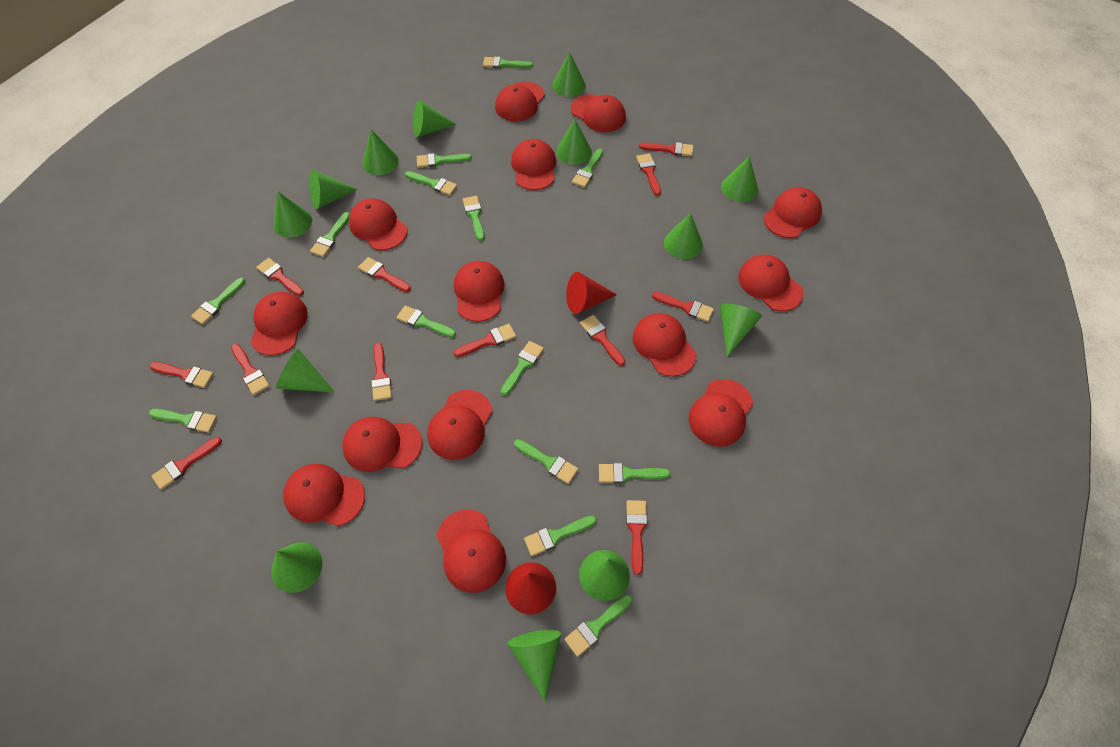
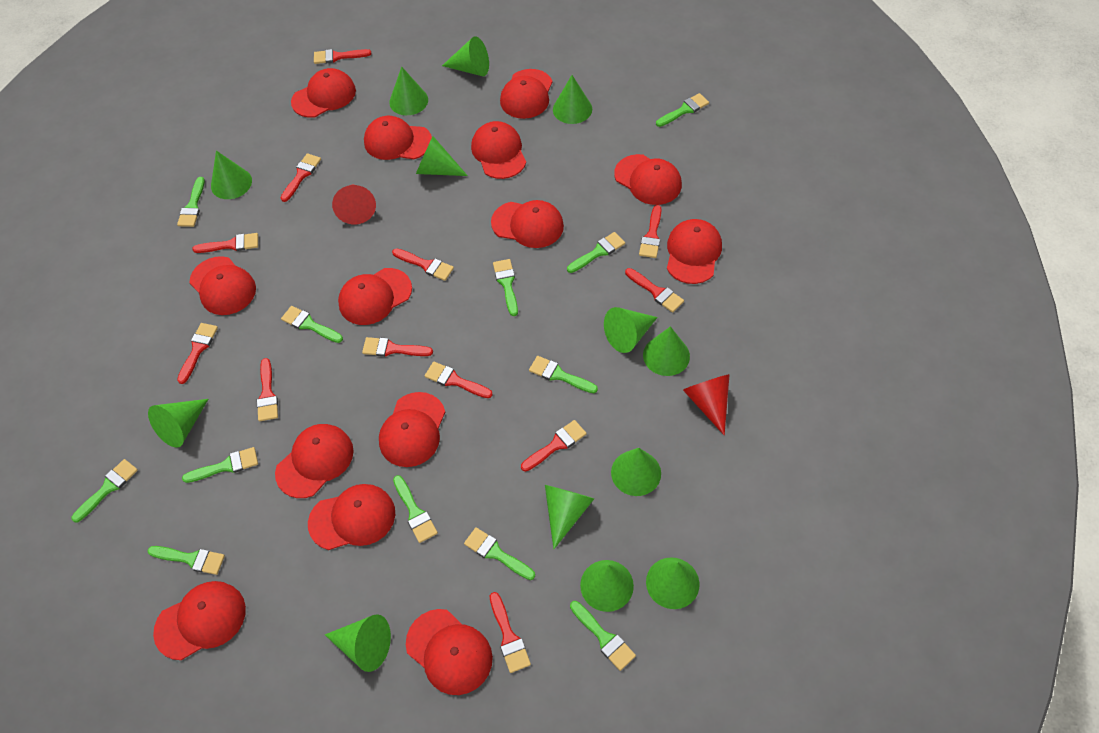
green brush: 14 -> 12

